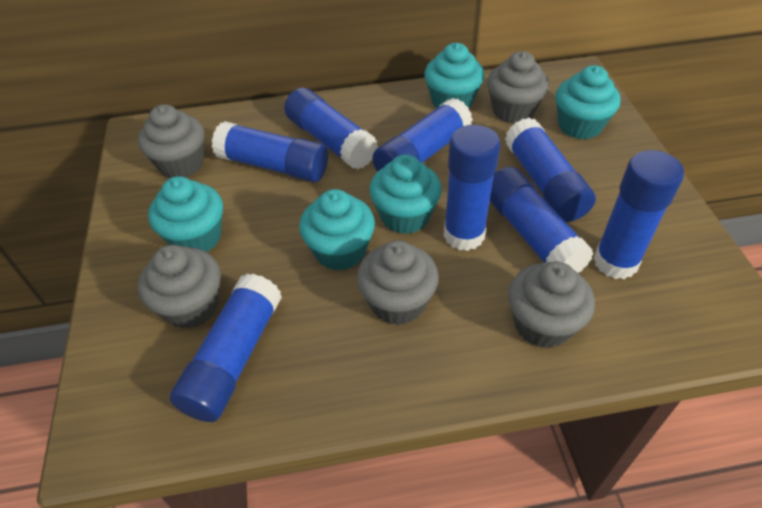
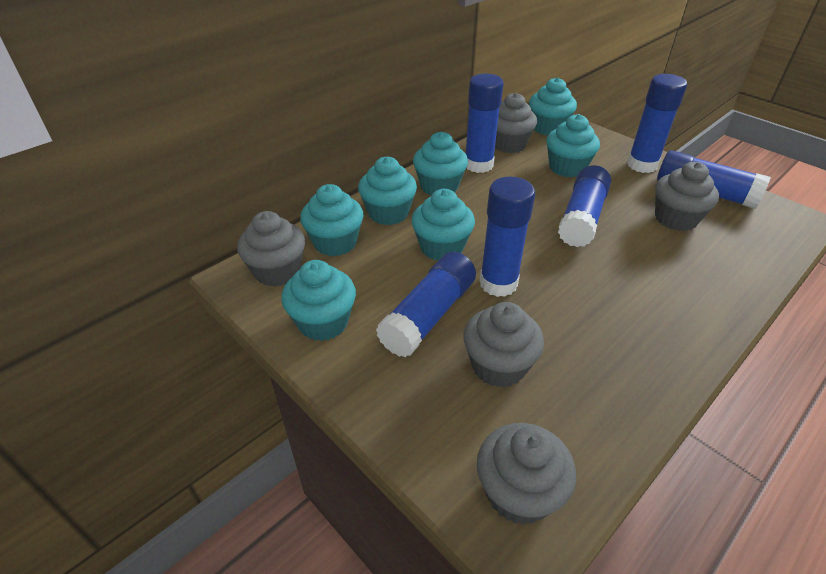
blue glue stick: 8 -> 6
turquoise cupcake: 5 -> 7

